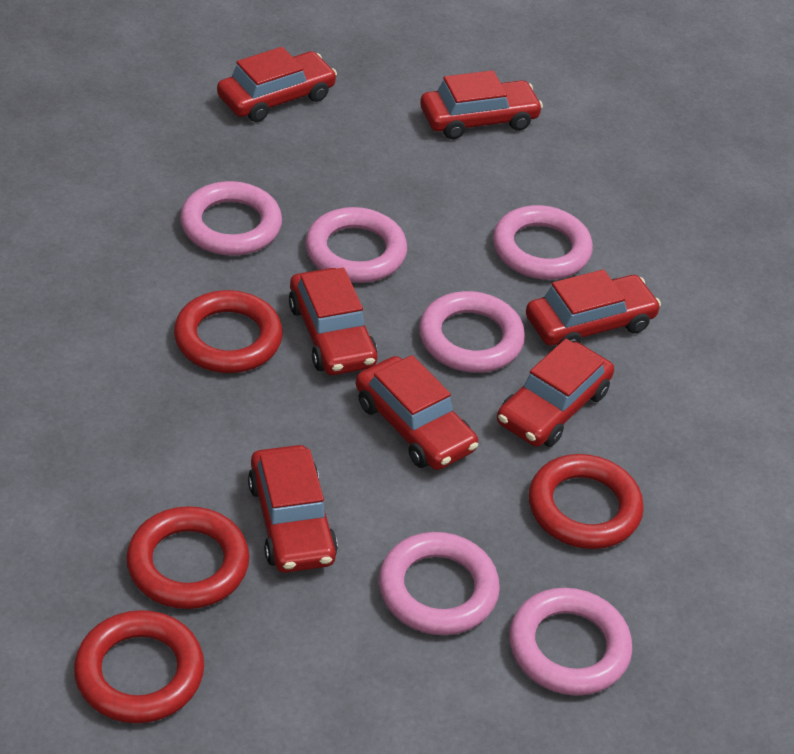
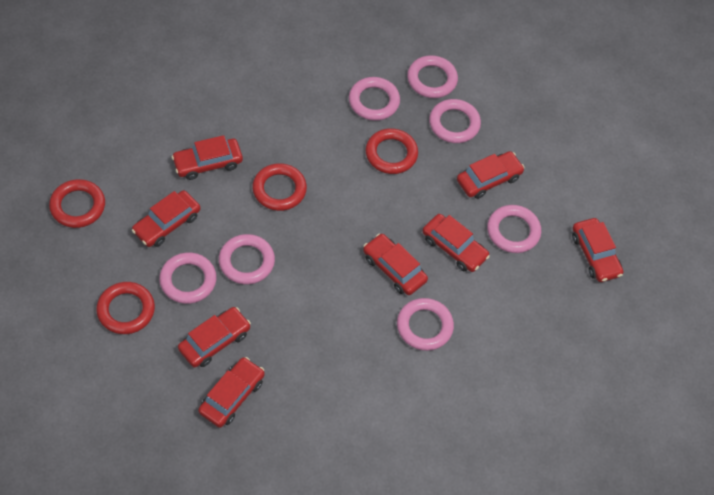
pink ring: 6 -> 7
red car: 7 -> 8

